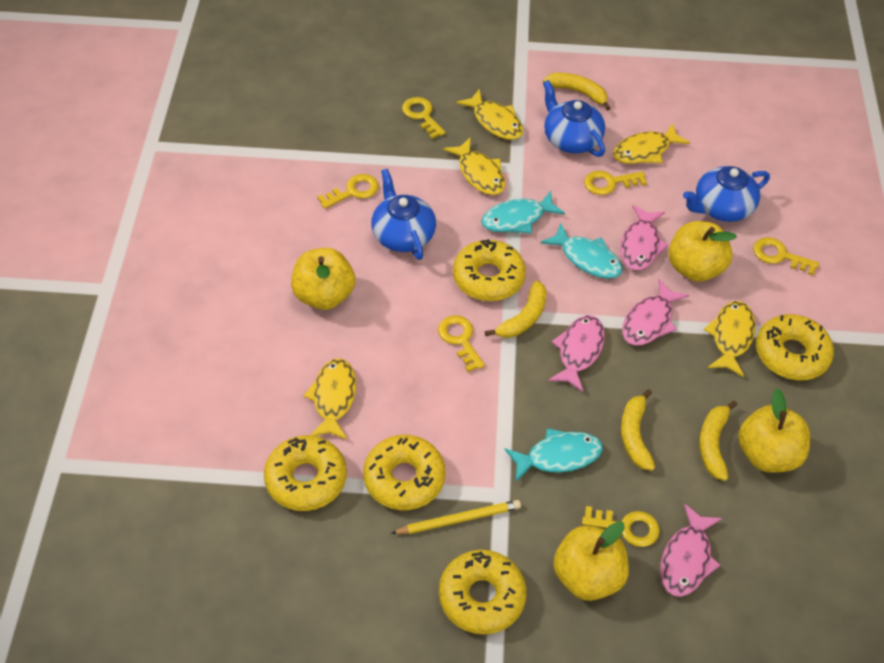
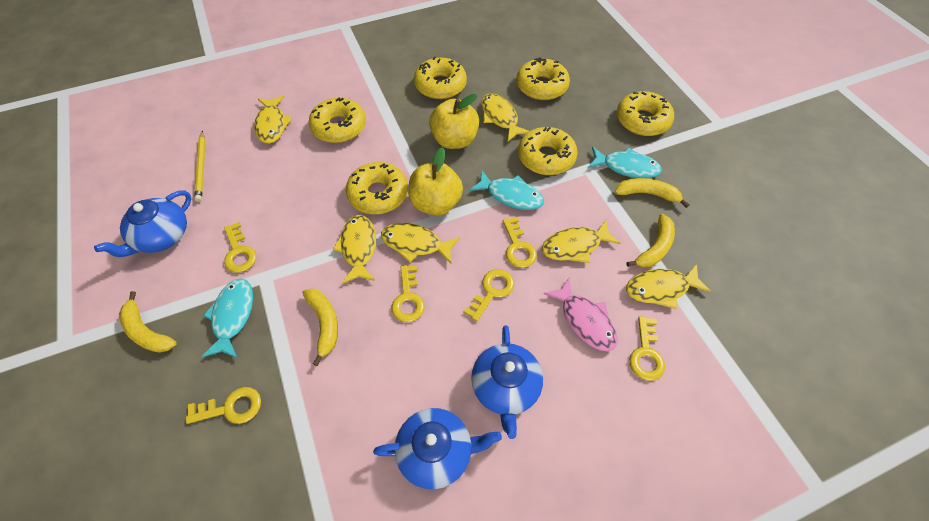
pink fish: 4 -> 1
yellow apple: 4 -> 2
yellow donut: 5 -> 6
yellow fish: 5 -> 6

